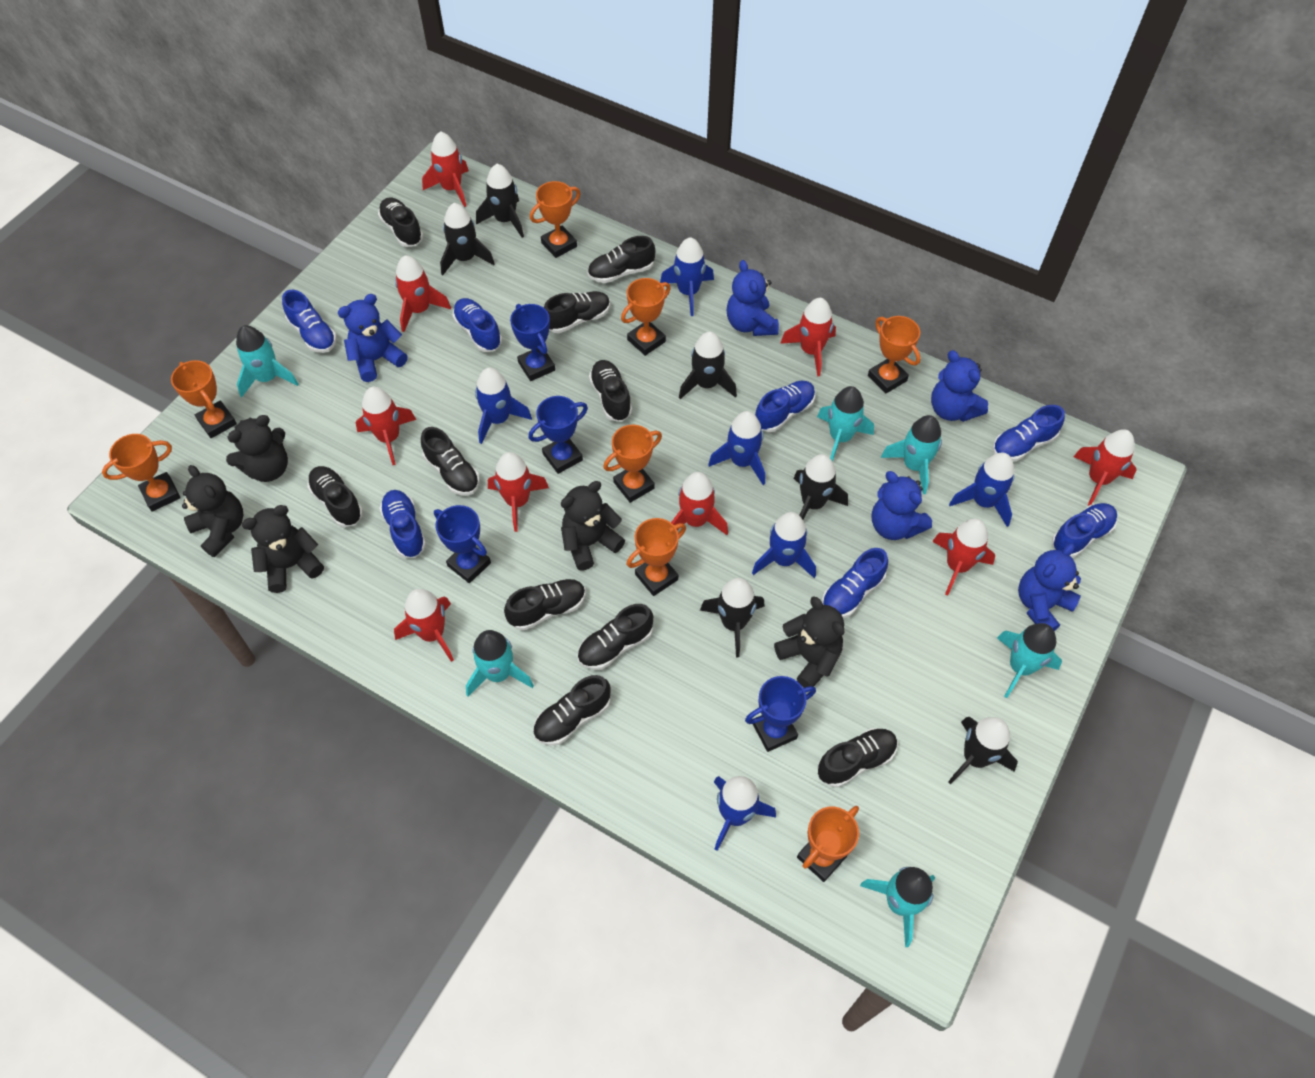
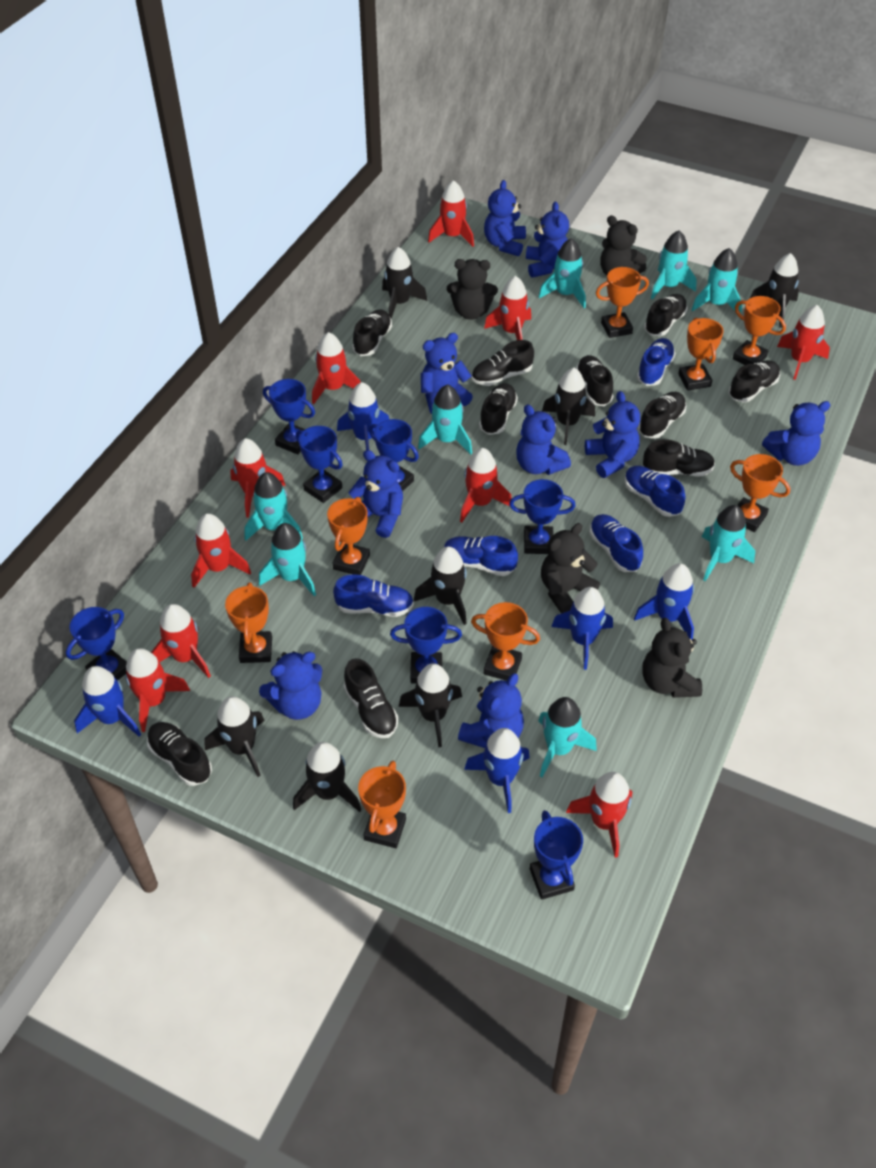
black rocket: 6 -> 7
black teddy bear: 5 -> 4
blue rocket: 6 -> 5
blue shoe: 7 -> 5
blue teddy bear: 5 -> 9
blue trophy: 4 -> 7
red rocket: 9 -> 10
turquoise rocket: 6 -> 8

